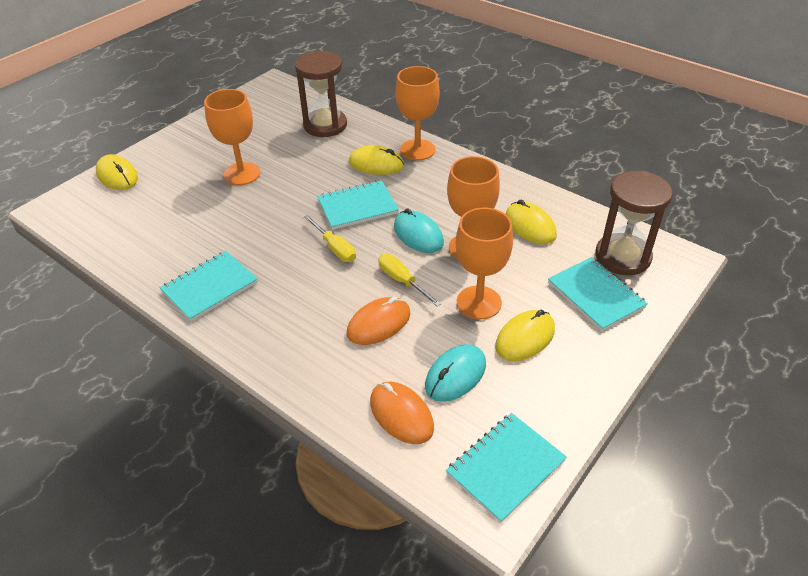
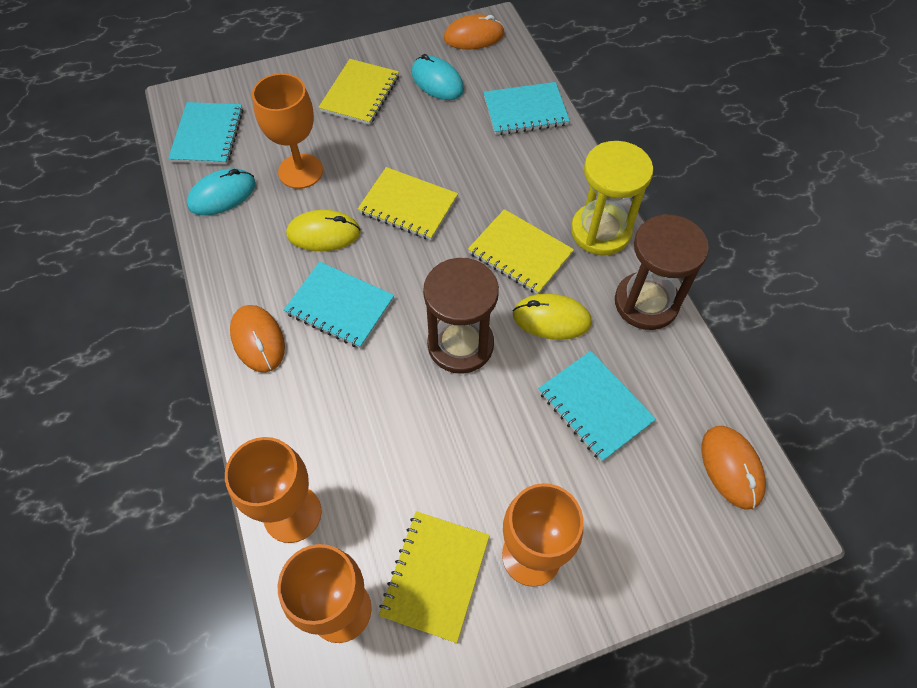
orange mouse: 2 -> 3
yellow hourglass: 0 -> 1
yellow mouse: 4 -> 2
yellow notebook: 0 -> 4
yellow screwdriver: 2 -> 0

